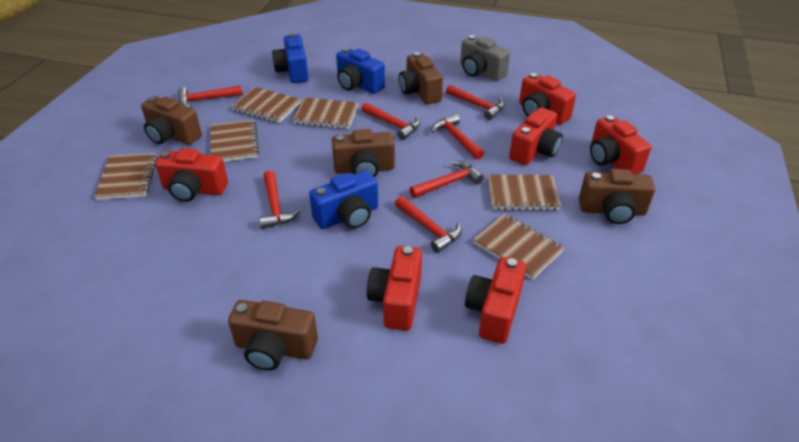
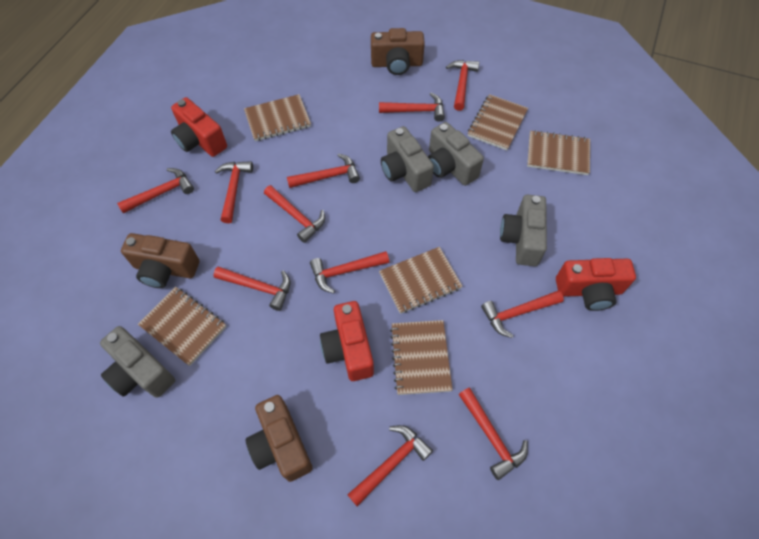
blue camera: 3 -> 0
brown camera: 5 -> 3
grey camera: 1 -> 4
red camera: 6 -> 3
red hammer: 7 -> 11

